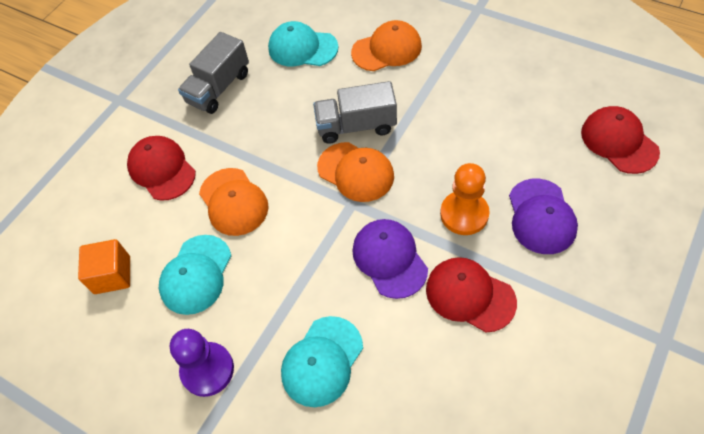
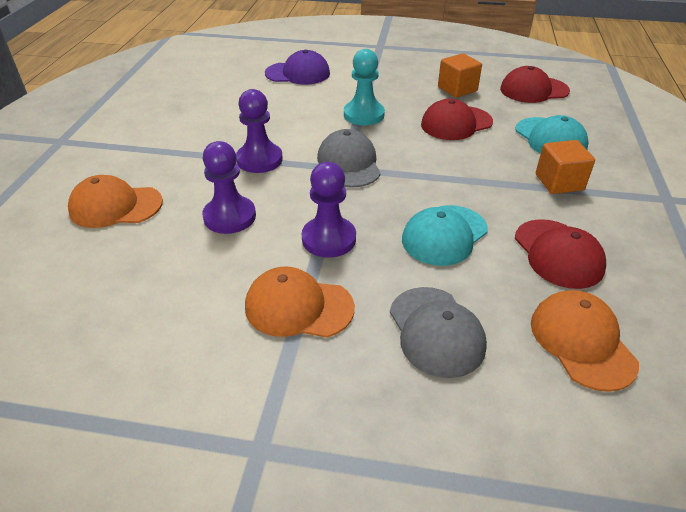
grey cap: 0 -> 2
grey truck: 2 -> 0
orange cube: 1 -> 2
orange pawn: 1 -> 0
purple cap: 2 -> 1
purple pawn: 1 -> 3
turquoise cap: 3 -> 2
turquoise pawn: 0 -> 1

